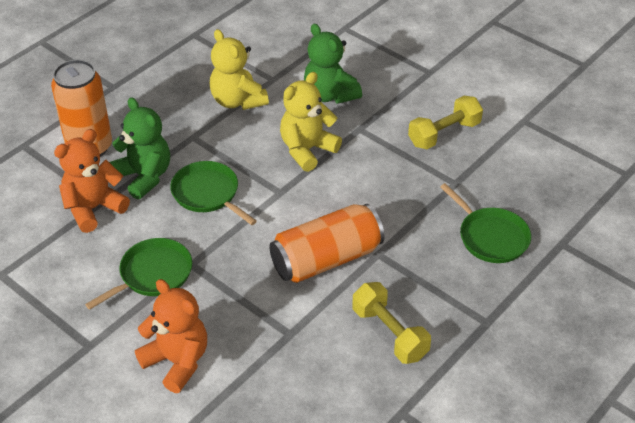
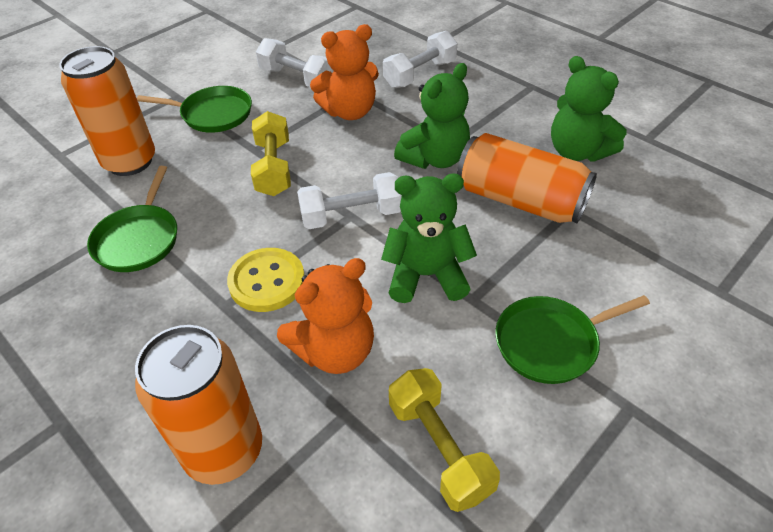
green teddy bear: 2 -> 3
orange can: 2 -> 3
white dumbbell: 0 -> 3
yellow button: 0 -> 1
yellow teddy bear: 2 -> 0

